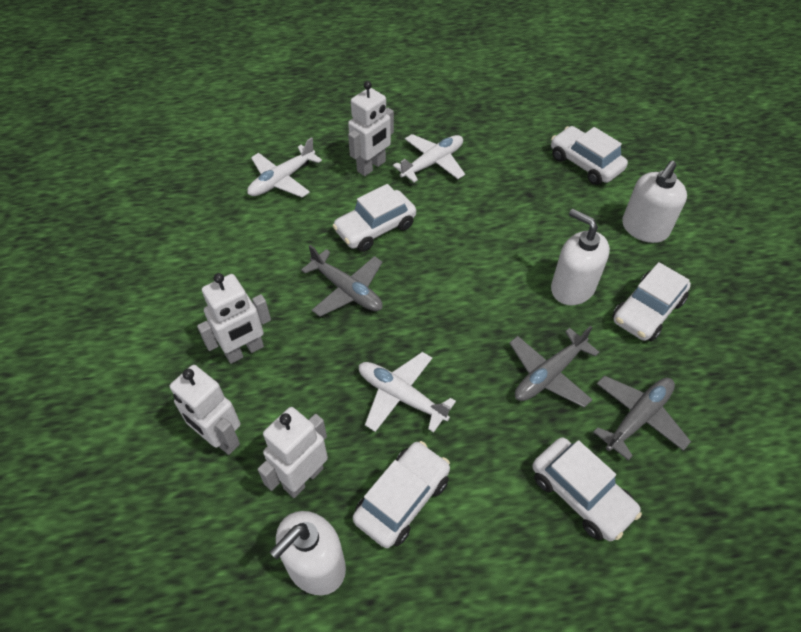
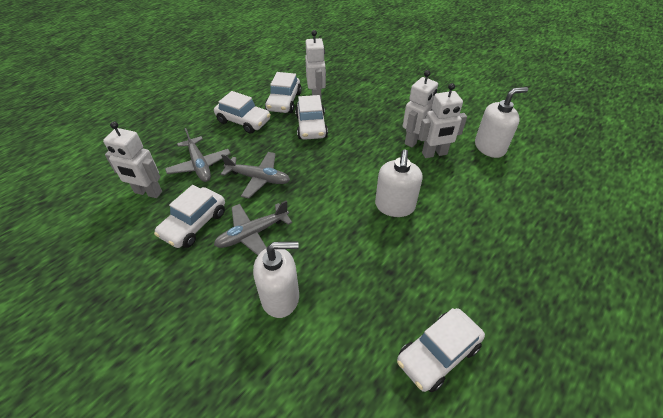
white plane: 3 -> 0

